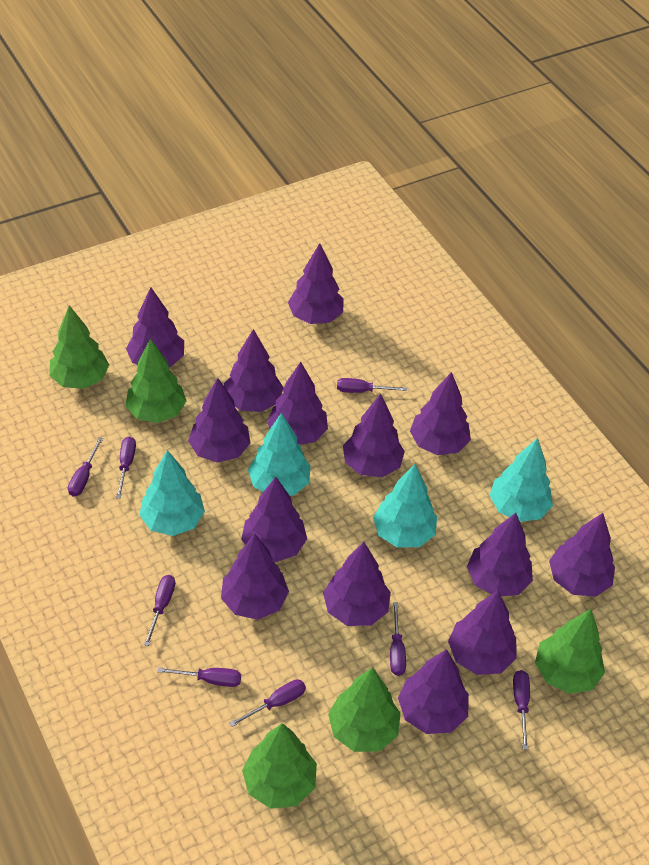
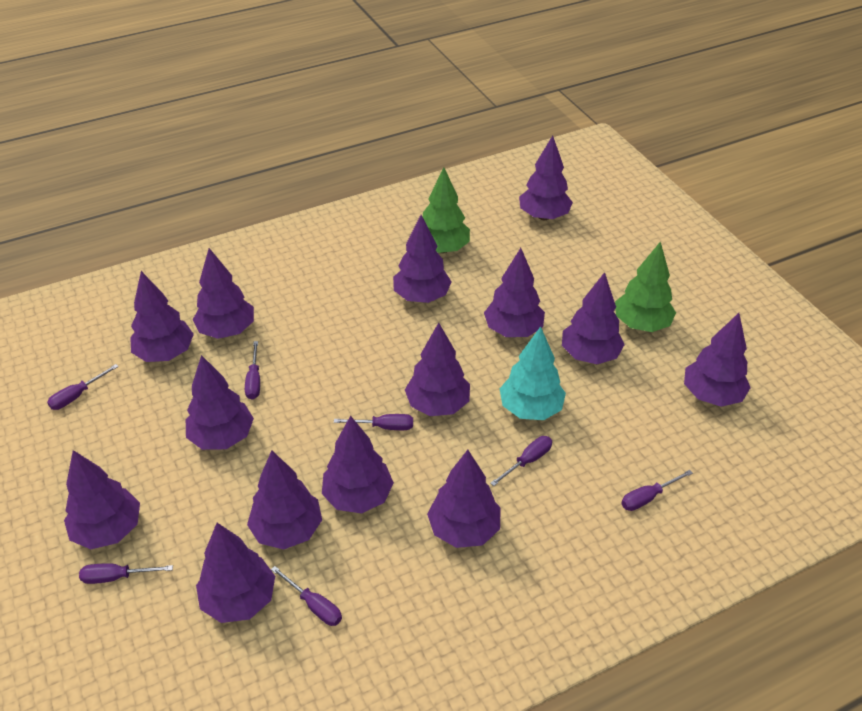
green tree: 5 -> 2
purple screwdriver: 8 -> 7
turquoise tree: 4 -> 1

